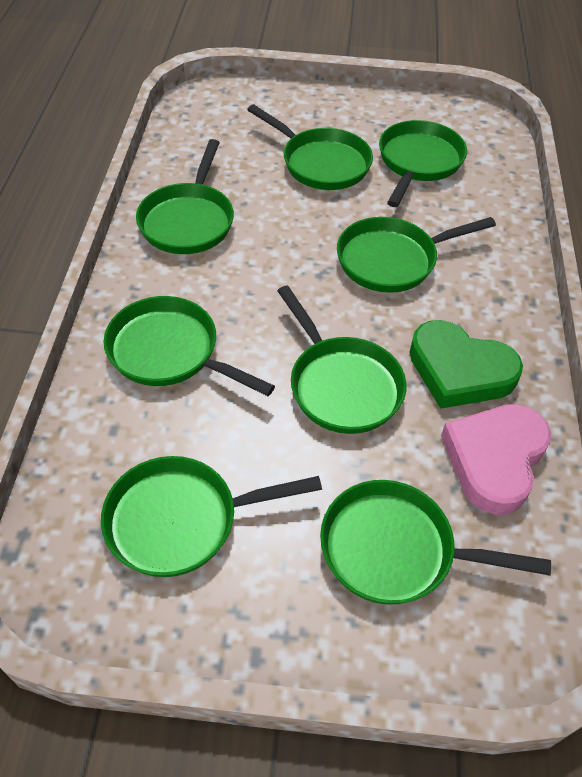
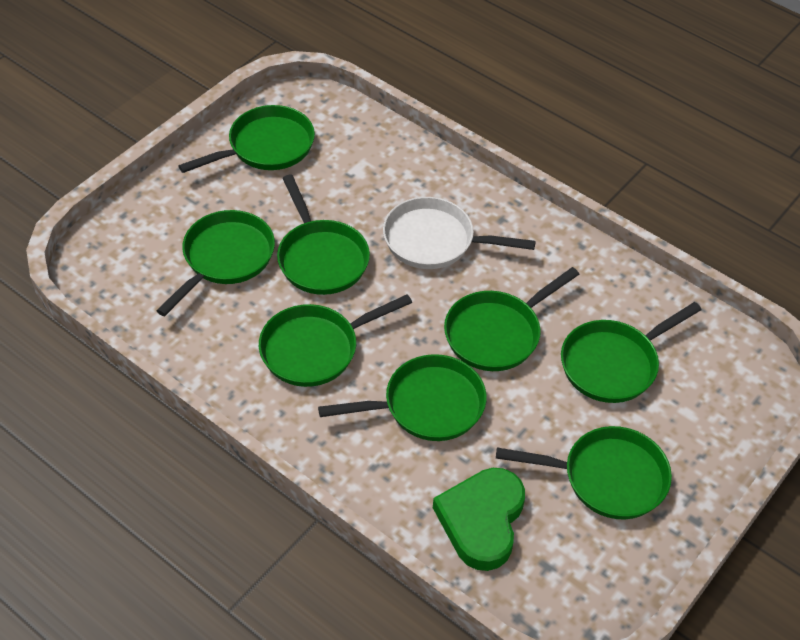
pink heart: 1 -> 0
white pan: 0 -> 1

